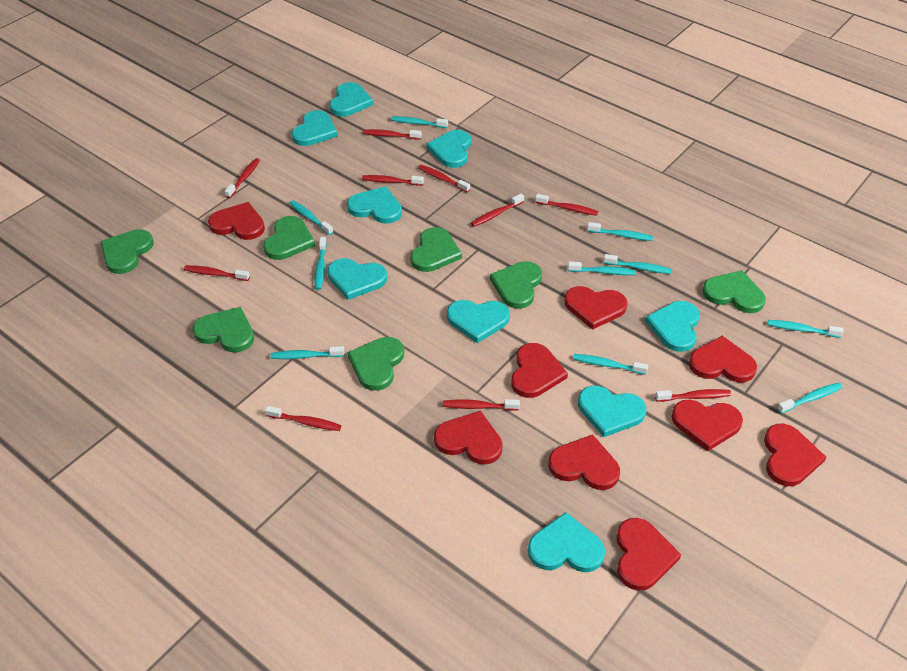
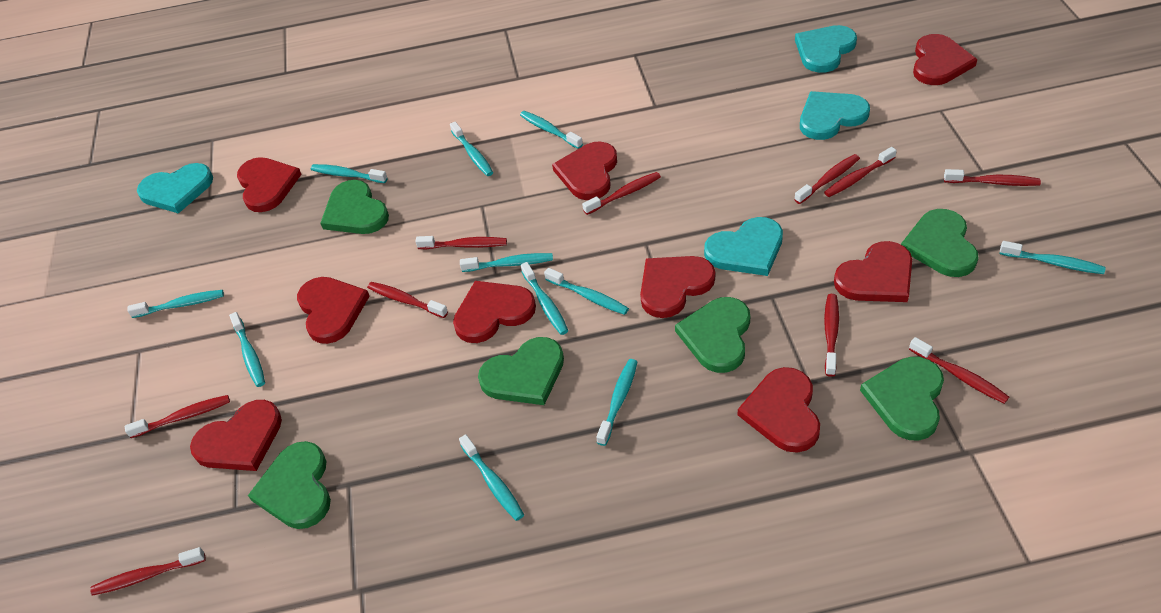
green heart: 7 -> 6
turquoise heart: 9 -> 4
turquoise toothbrush: 10 -> 11

